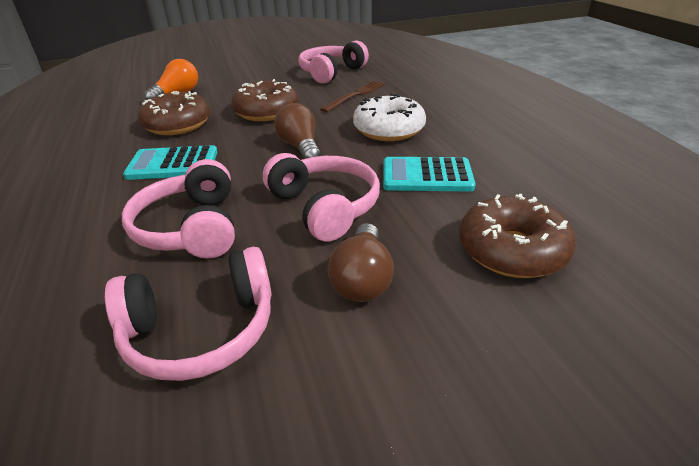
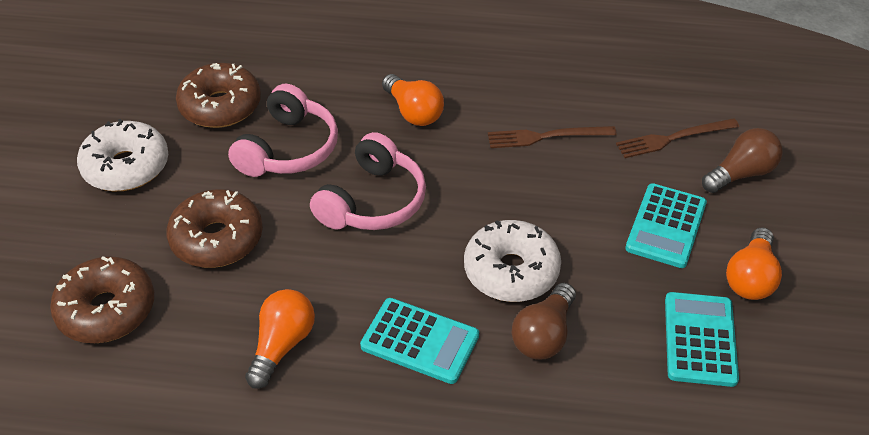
brown fork: 1 -> 2
orange light bulb: 1 -> 3
pink headphones: 4 -> 2
turquoise calculator: 2 -> 3
white donut: 1 -> 2

